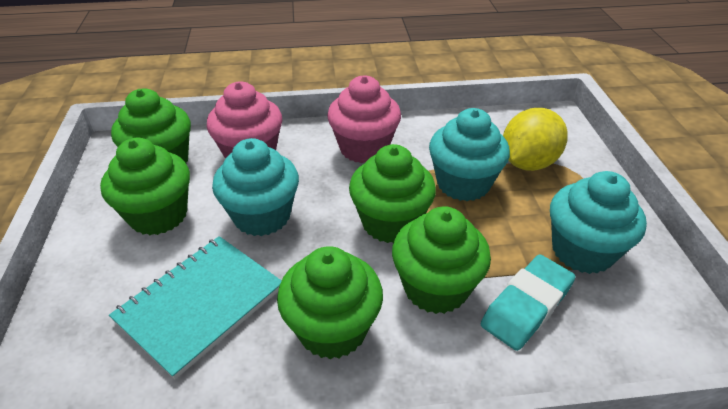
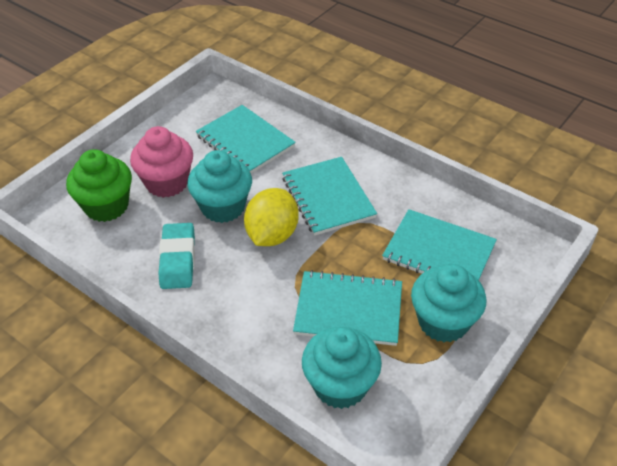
green cupcake: 5 -> 1
pink cupcake: 2 -> 1
turquoise notebook: 1 -> 4

